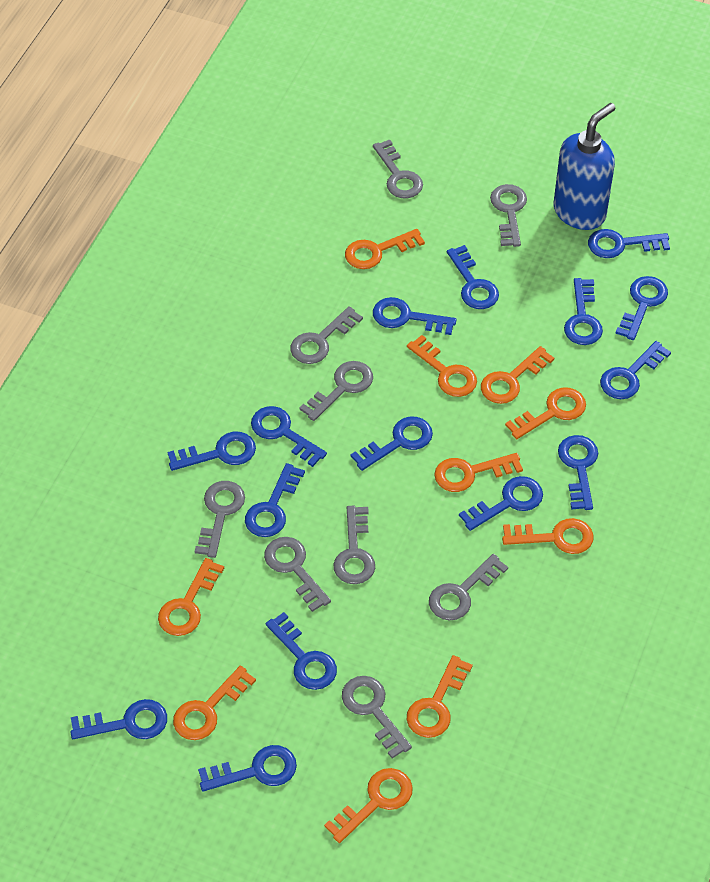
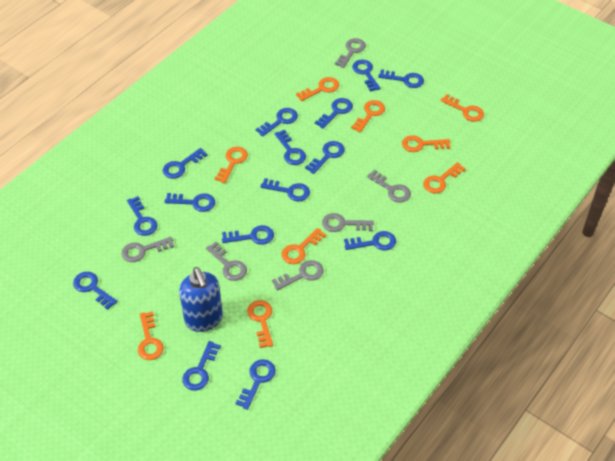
grey key: 9 -> 6
orange key: 10 -> 9

